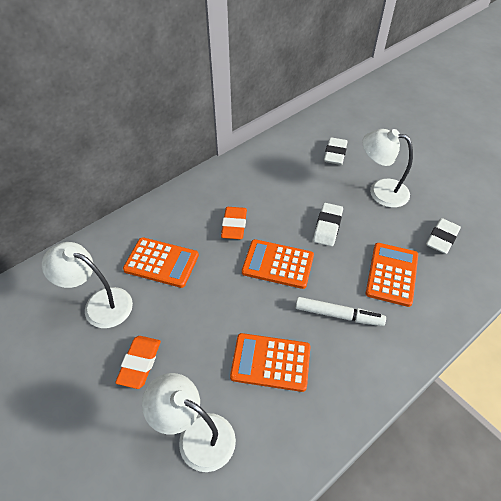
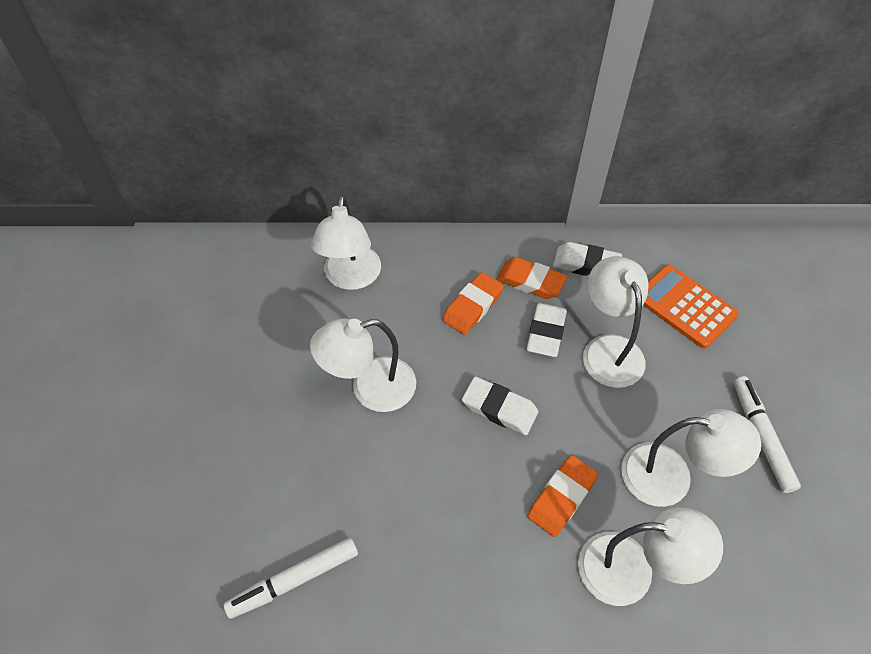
orange calculator: 4 -> 1
orange eraser: 2 -> 3
white lamp: 3 -> 5
white marker: 1 -> 2

